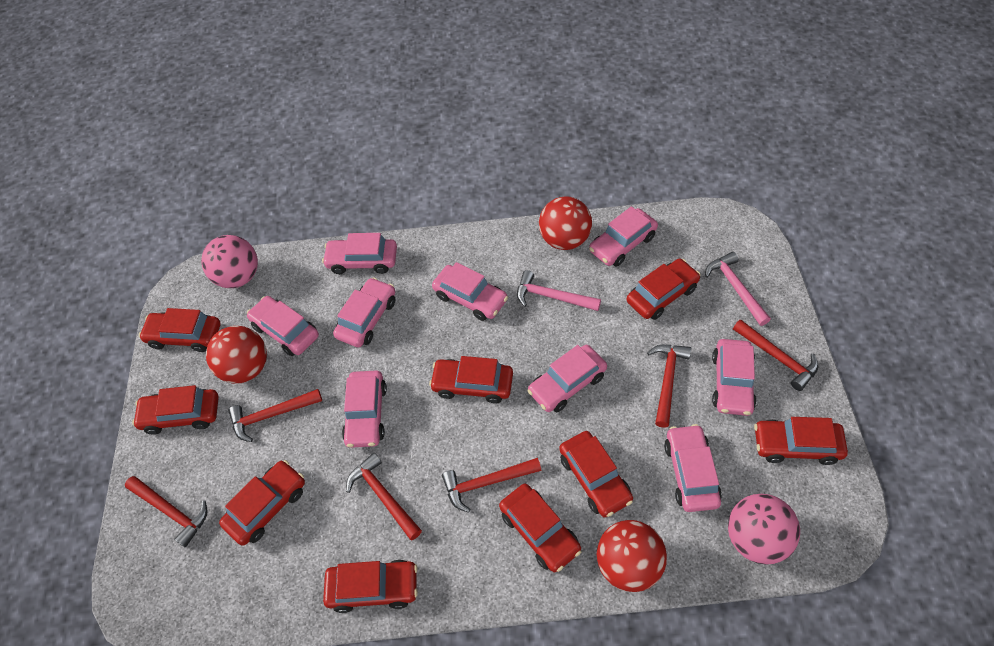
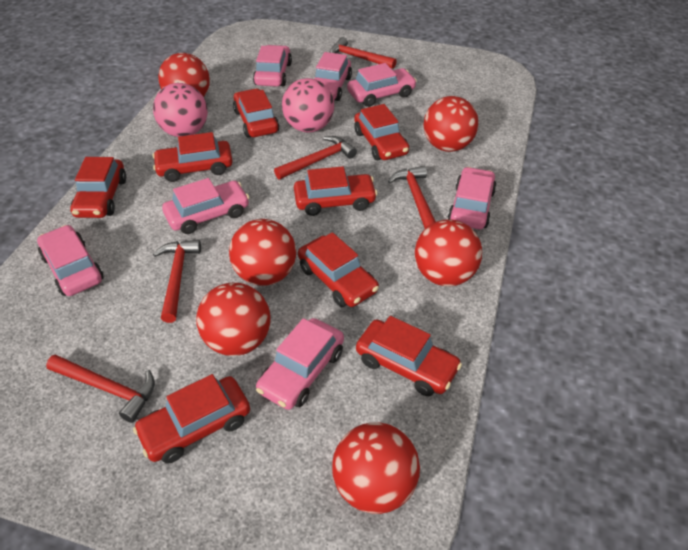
pink car: 9 -> 7
pink hammer: 2 -> 0
red ball: 3 -> 6
red car: 9 -> 8
red hammer: 6 -> 5

